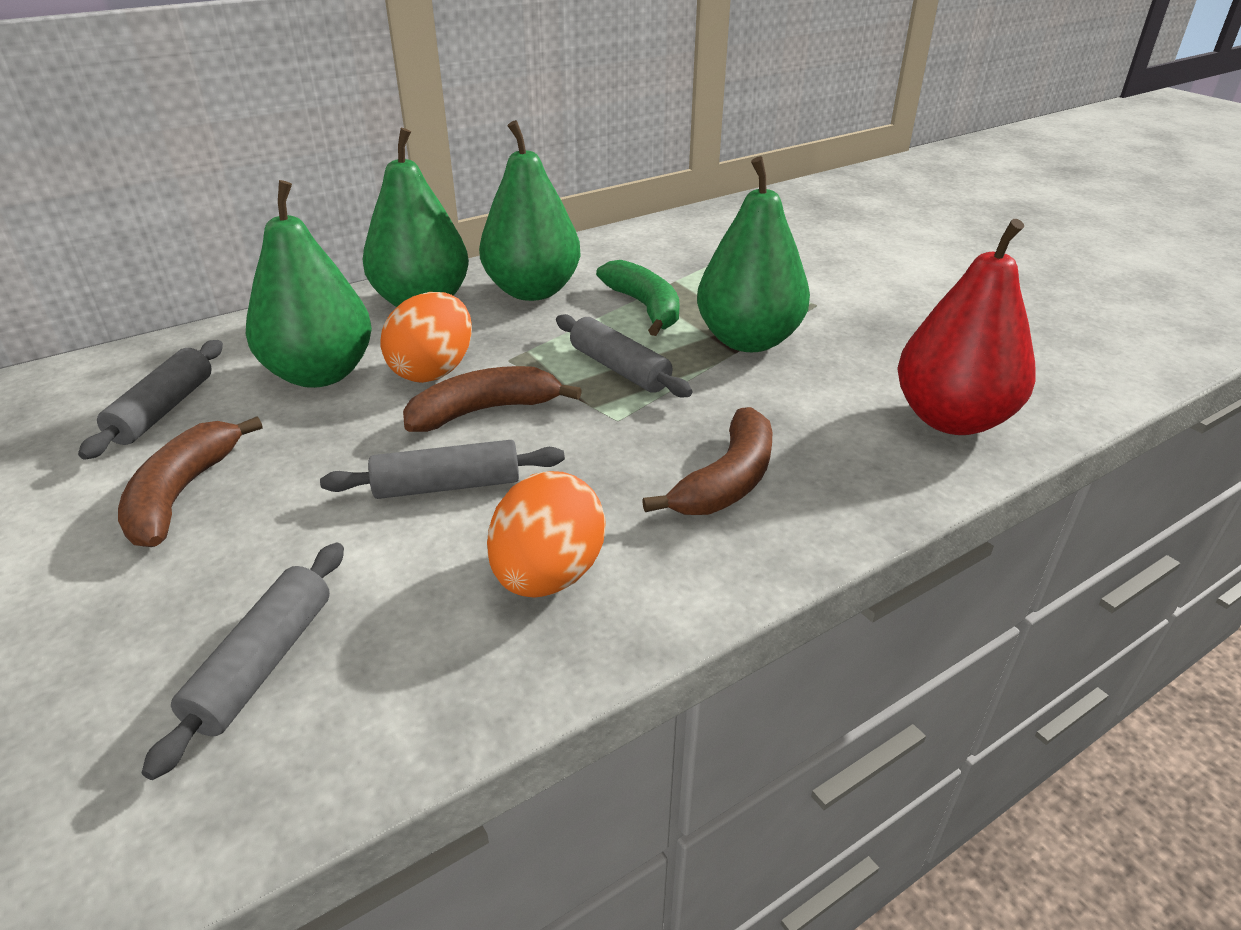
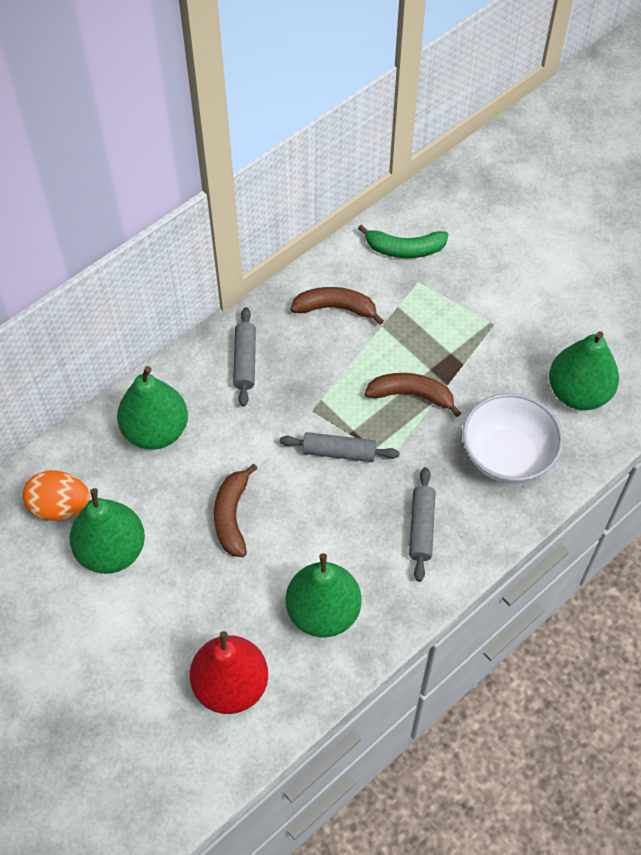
grey rolling pin: 4 -> 3
orange egg: 2 -> 1
white bowl: 0 -> 1

